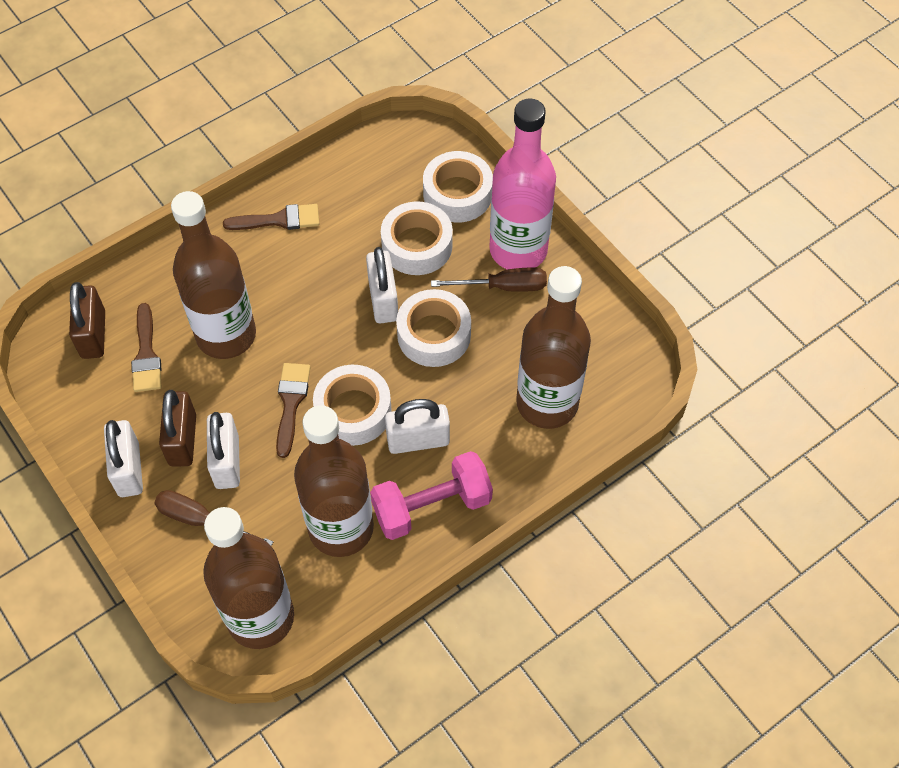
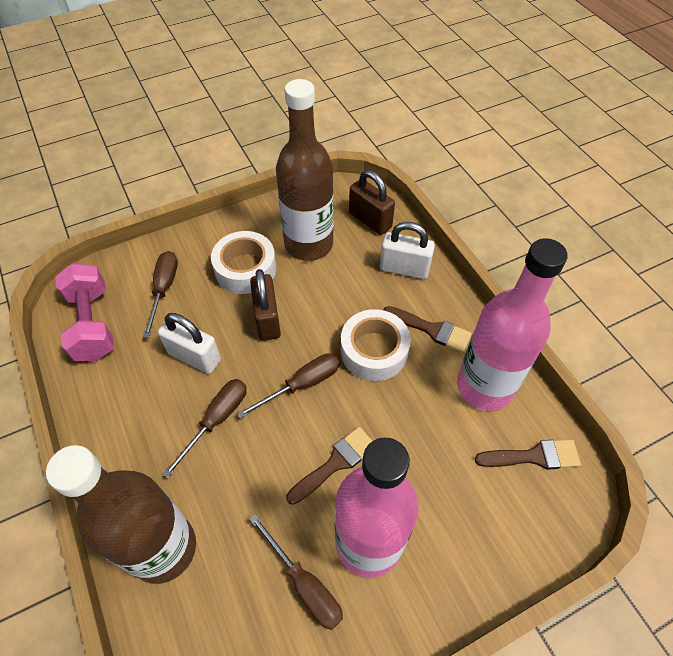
brown bottle: 4 -> 2
brown screwdriver: 2 -> 4
pink bottle: 1 -> 2
white padlock: 4 -> 2
white tape: 4 -> 2

